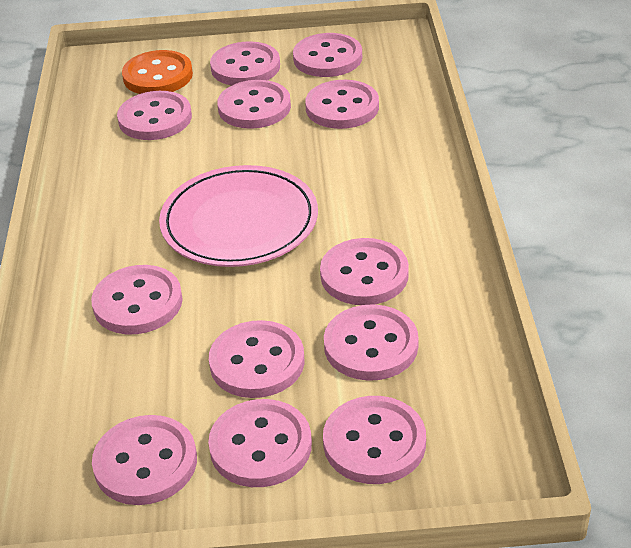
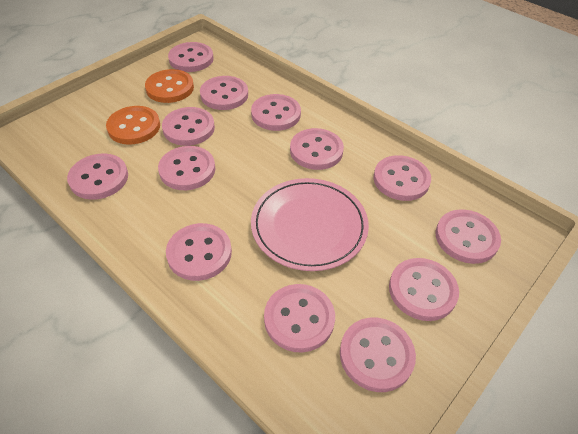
orange button: 1 -> 2
pink button: 12 -> 13

